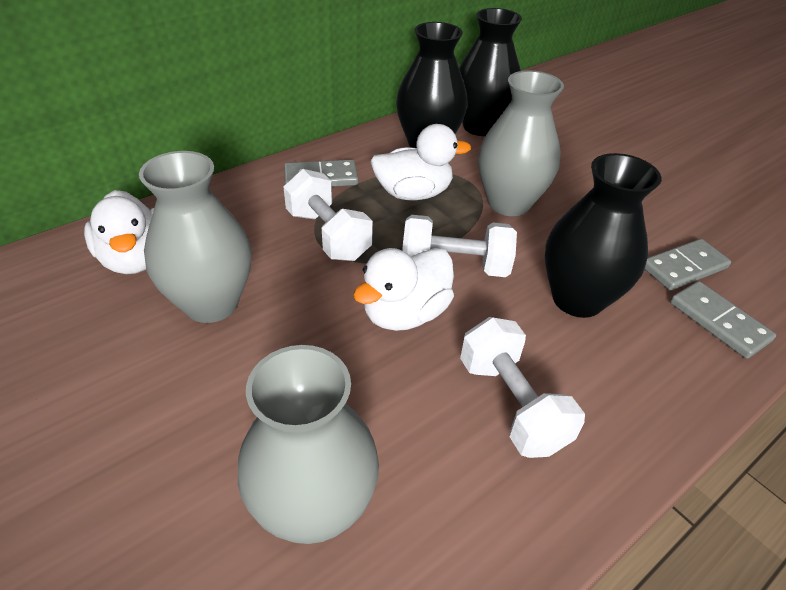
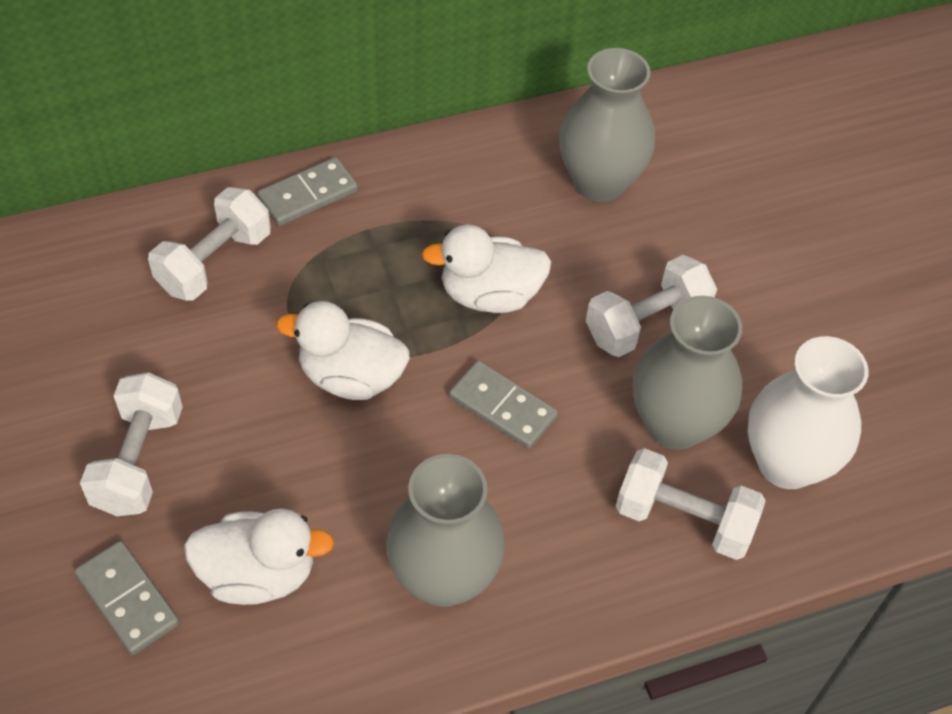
black vase: 3 -> 0
white dumbbell: 3 -> 4
white vase: 0 -> 1

